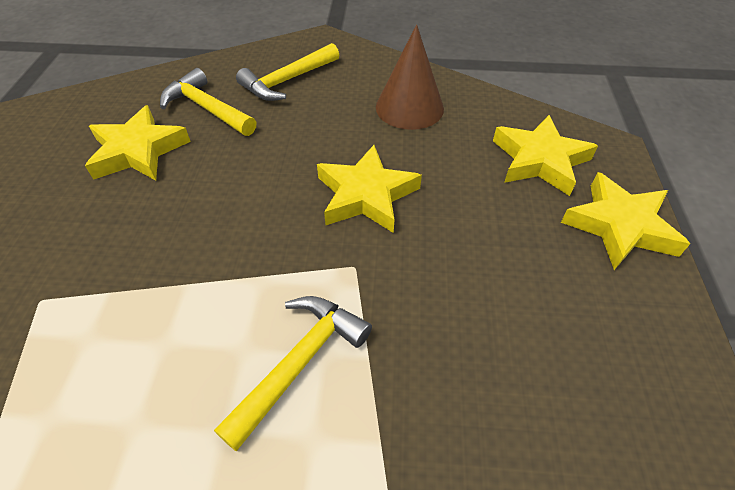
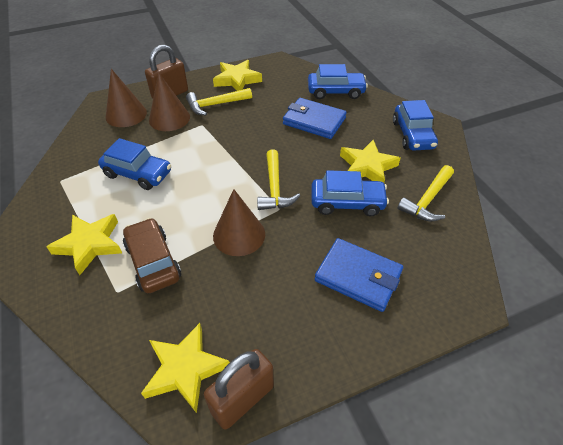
blue car: 0 -> 4
blue wallet: 0 -> 2
brown car: 0 -> 1
brown cone: 1 -> 3
brown padlock: 0 -> 2

